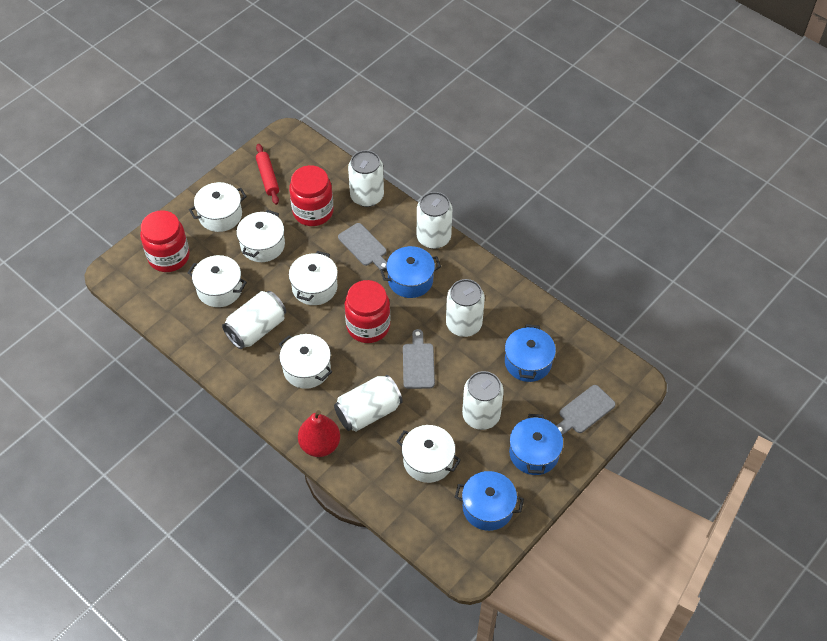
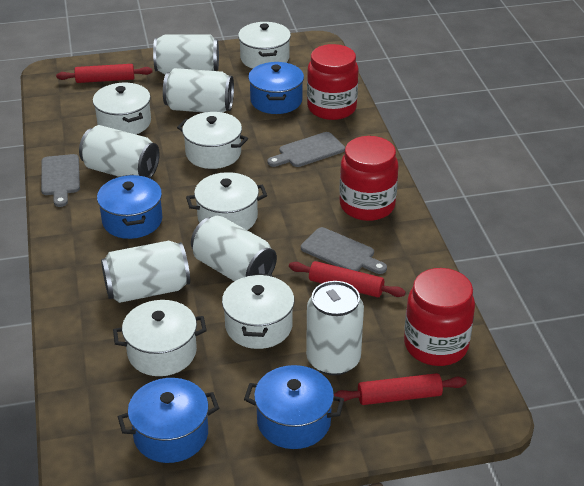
red pear: 1 -> 0
red rolling pin: 1 -> 3

